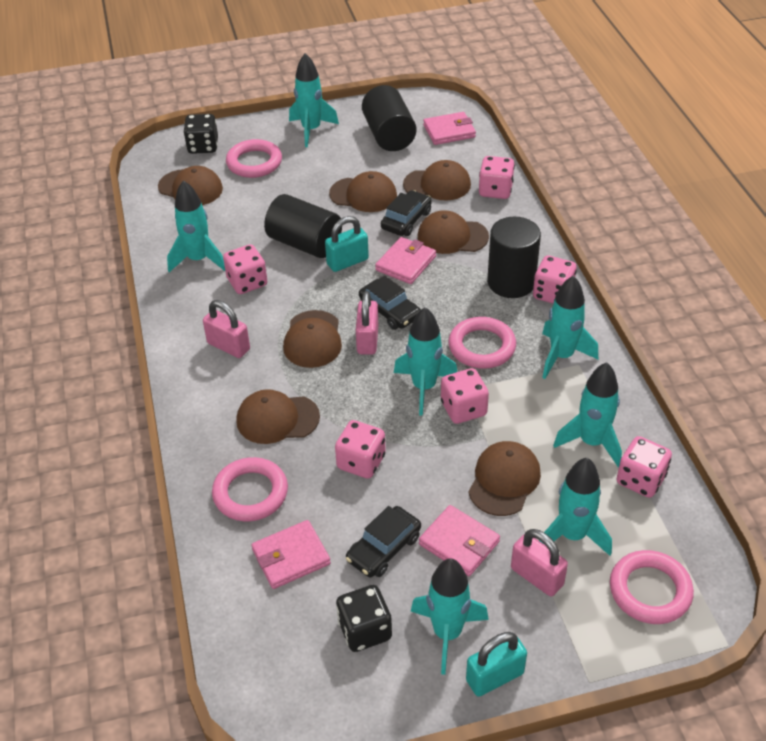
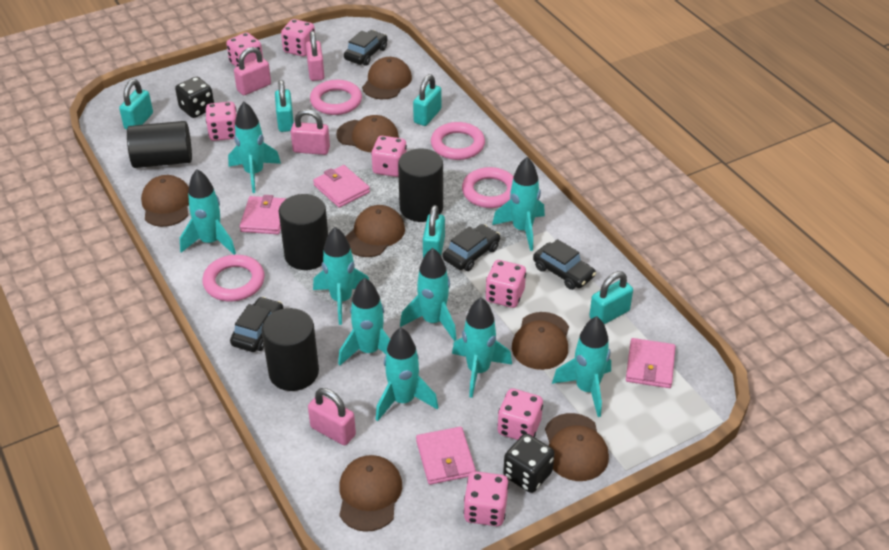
black car: 3 -> 4
black cylinder: 3 -> 4
pink dice: 6 -> 7
pink padlock: 3 -> 4
turquoise padlock: 2 -> 5
turquoise rocket: 7 -> 9

